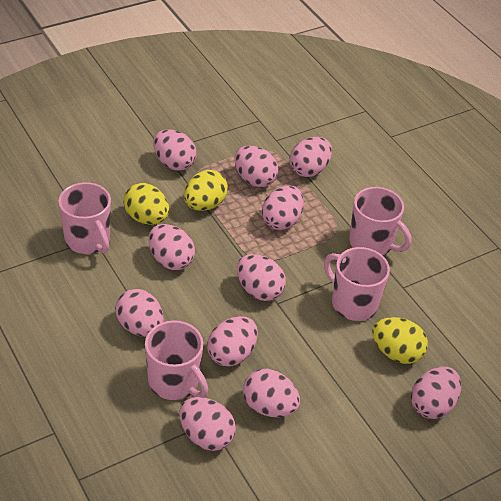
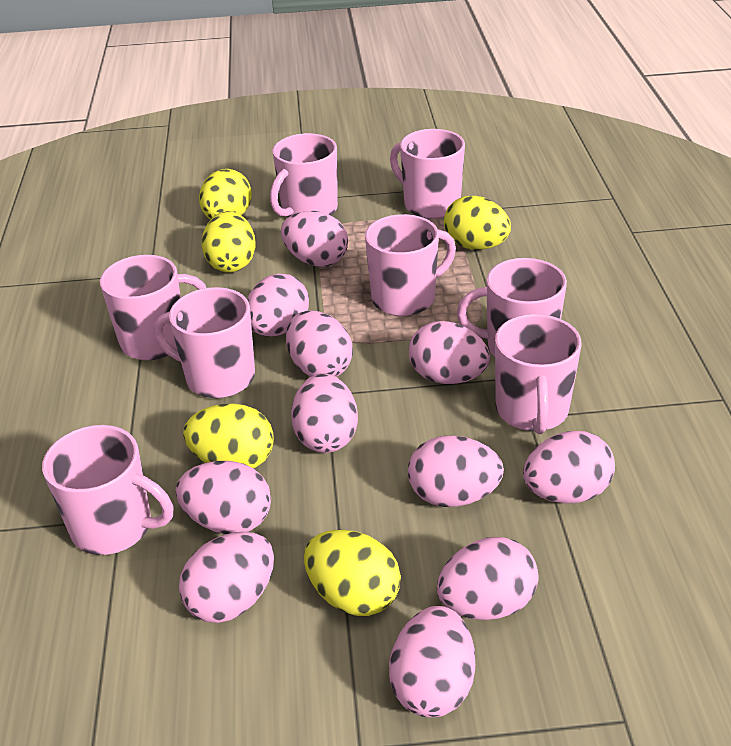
pink mug: 4 -> 8
yellow egg: 3 -> 5

